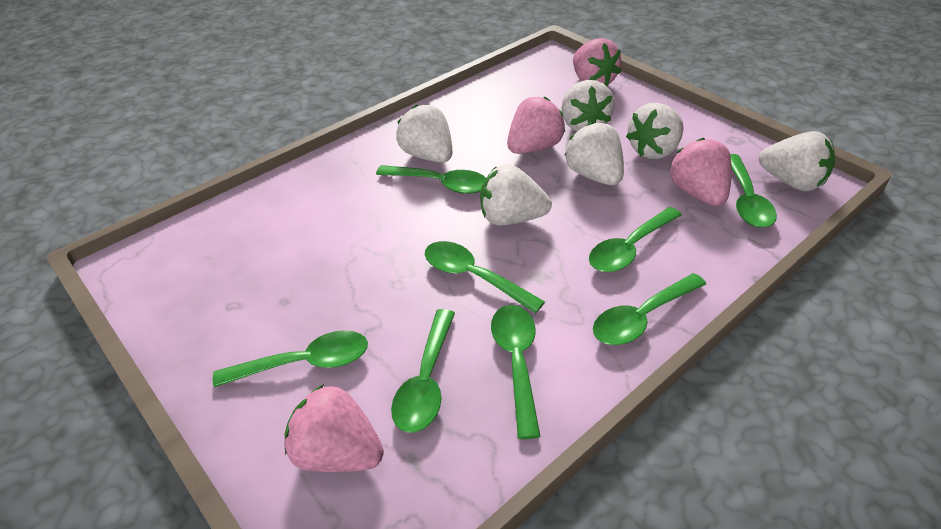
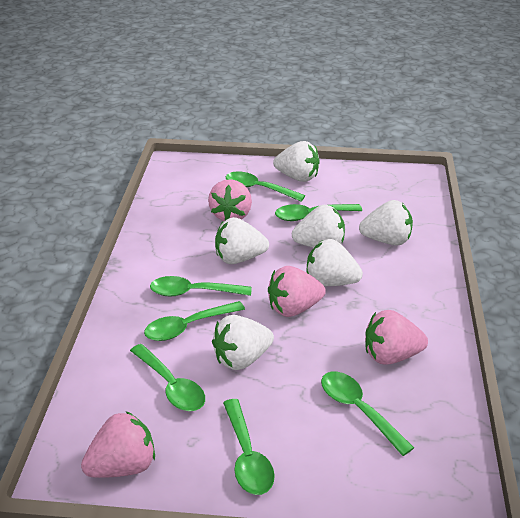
green spoon: 8 -> 7

